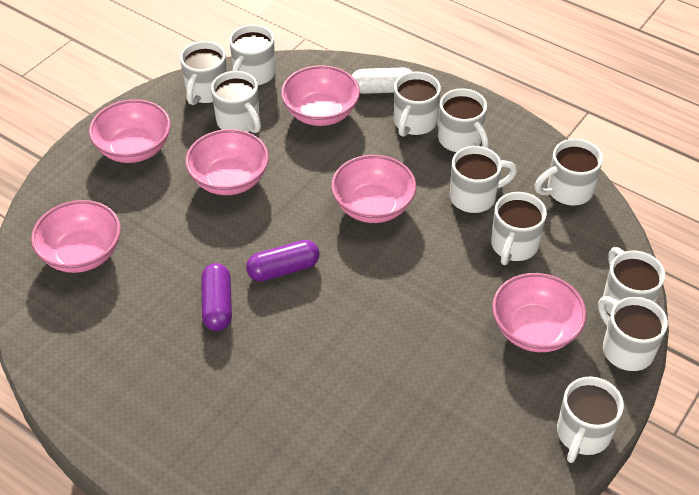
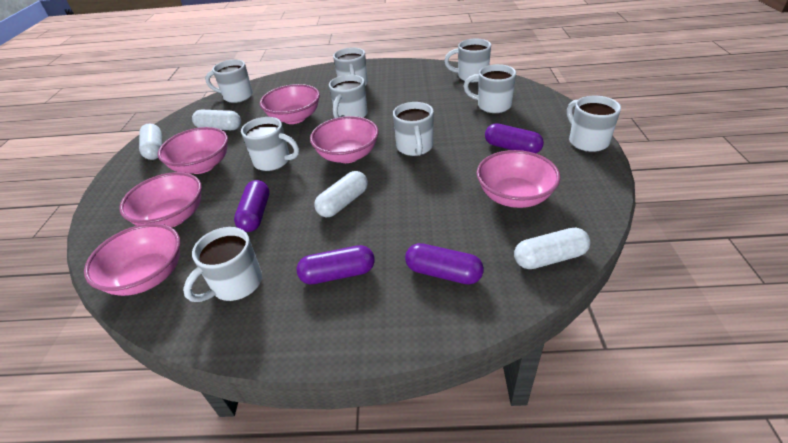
purple capsule: 2 -> 4
white capsule: 1 -> 4
white mug: 11 -> 9

